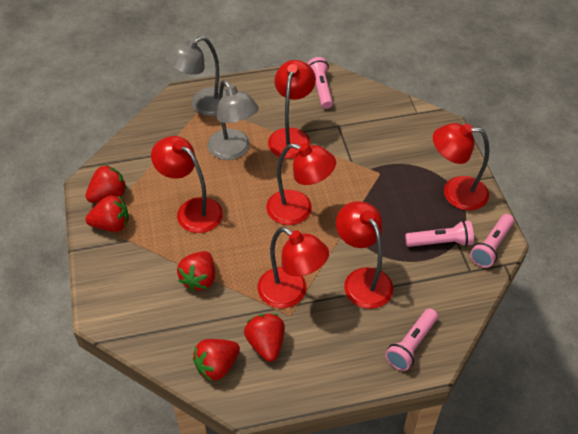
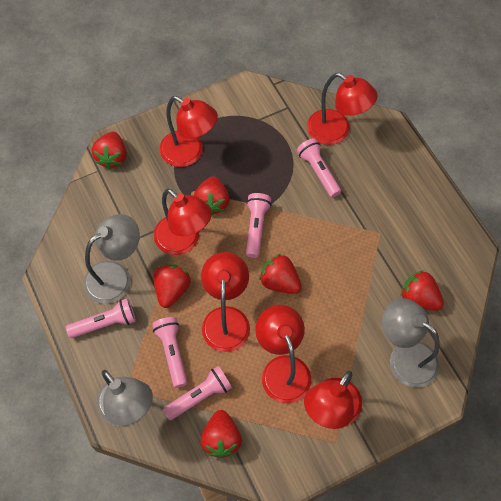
grey lamp: 2 -> 3
pink flashlight: 4 -> 5
red strawberry: 5 -> 6

